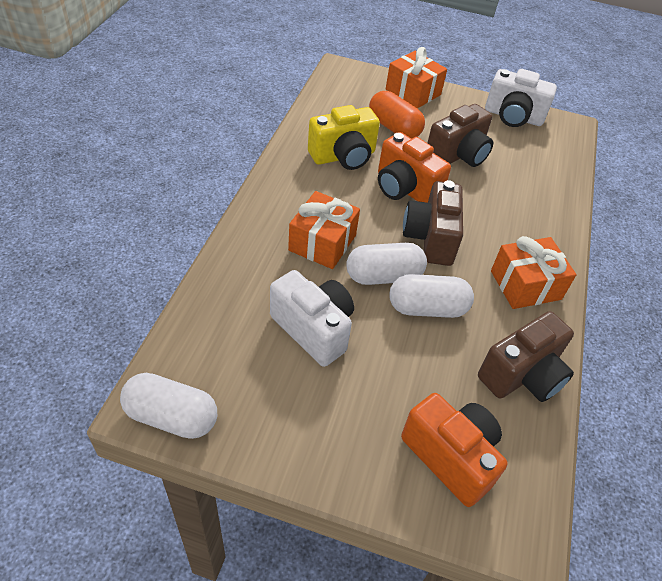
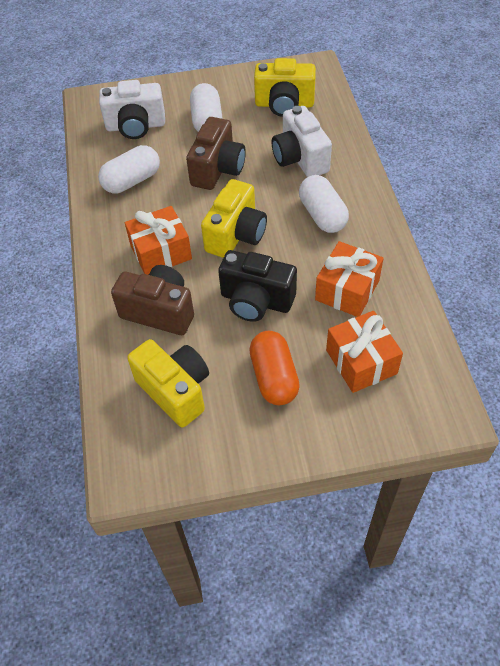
black camera: 0 -> 1
brown camera: 3 -> 2
orange camera: 2 -> 0
yellow camera: 1 -> 3

